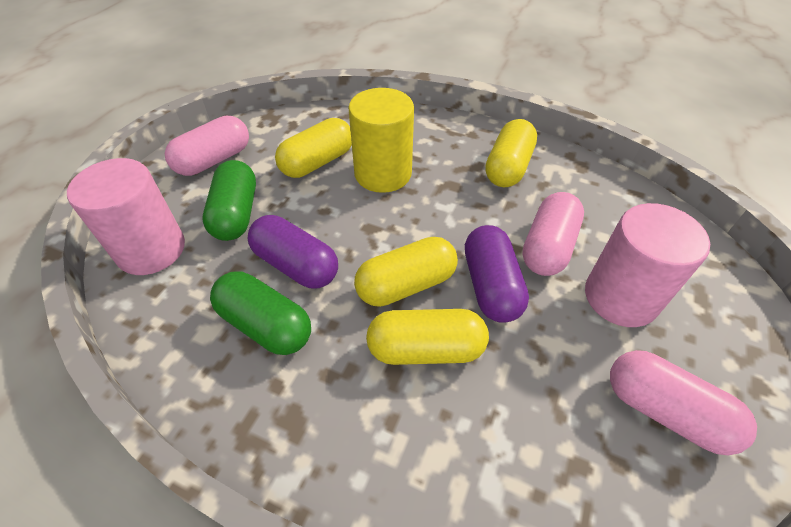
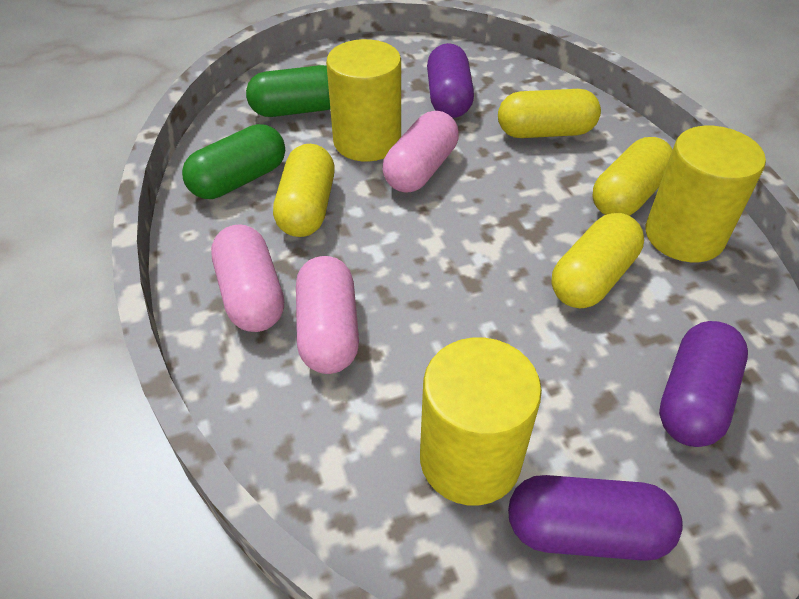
pink cylinder: 2 -> 0
purple capsule: 2 -> 3
yellow cylinder: 1 -> 3

